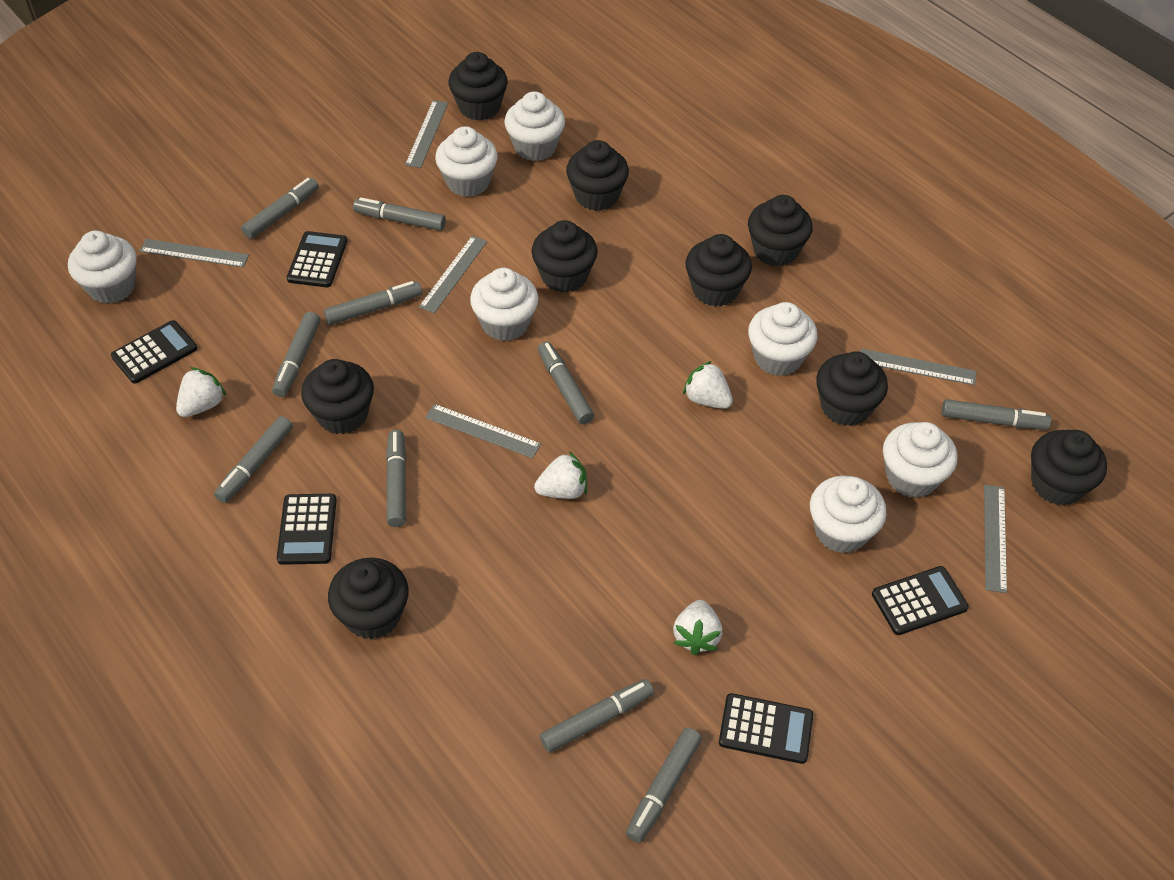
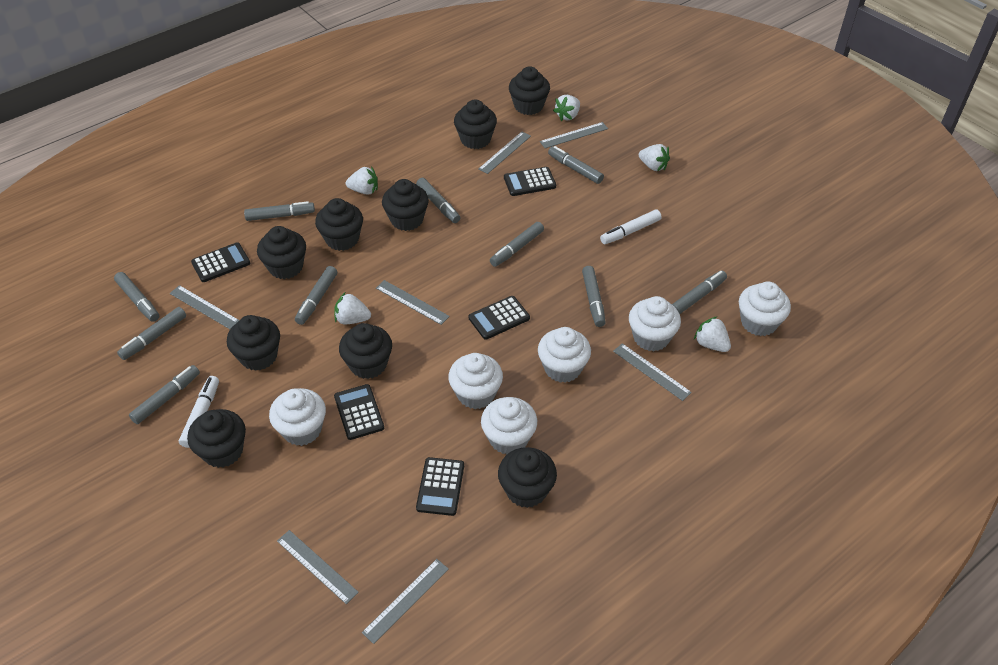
grey ruler: 6 -> 7
white cupcake: 7 -> 6
white marker: 0 -> 2
white strawberry: 4 -> 5

